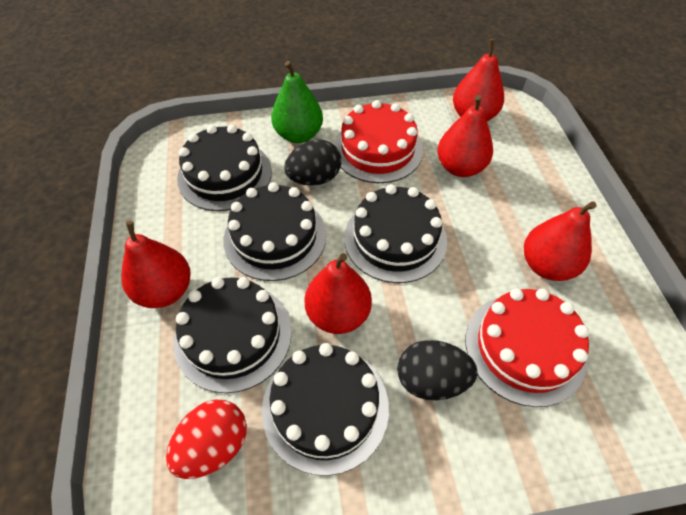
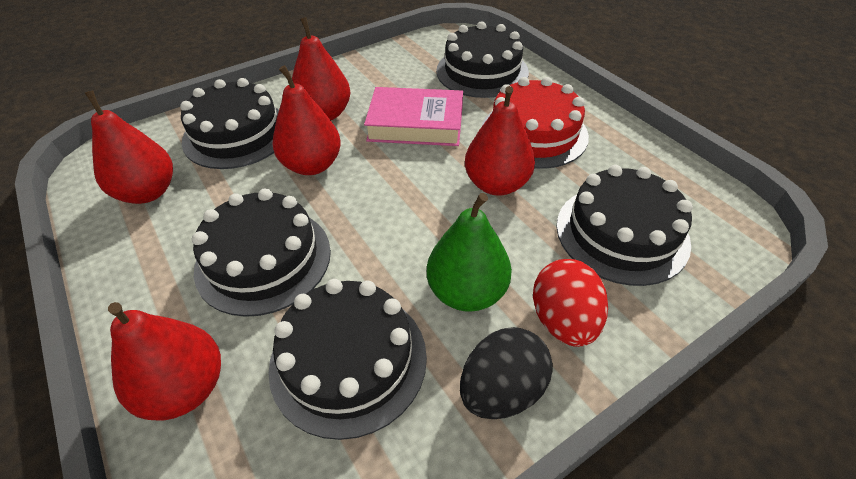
black egg: 2 -> 1
pink book: 0 -> 1
red cake: 2 -> 1

